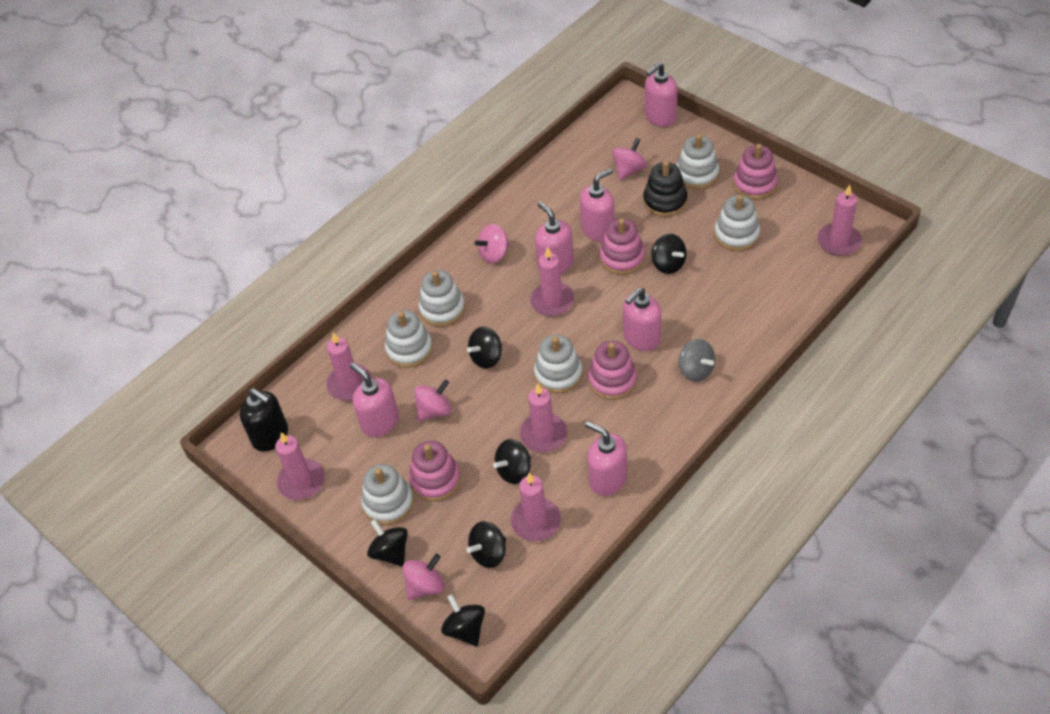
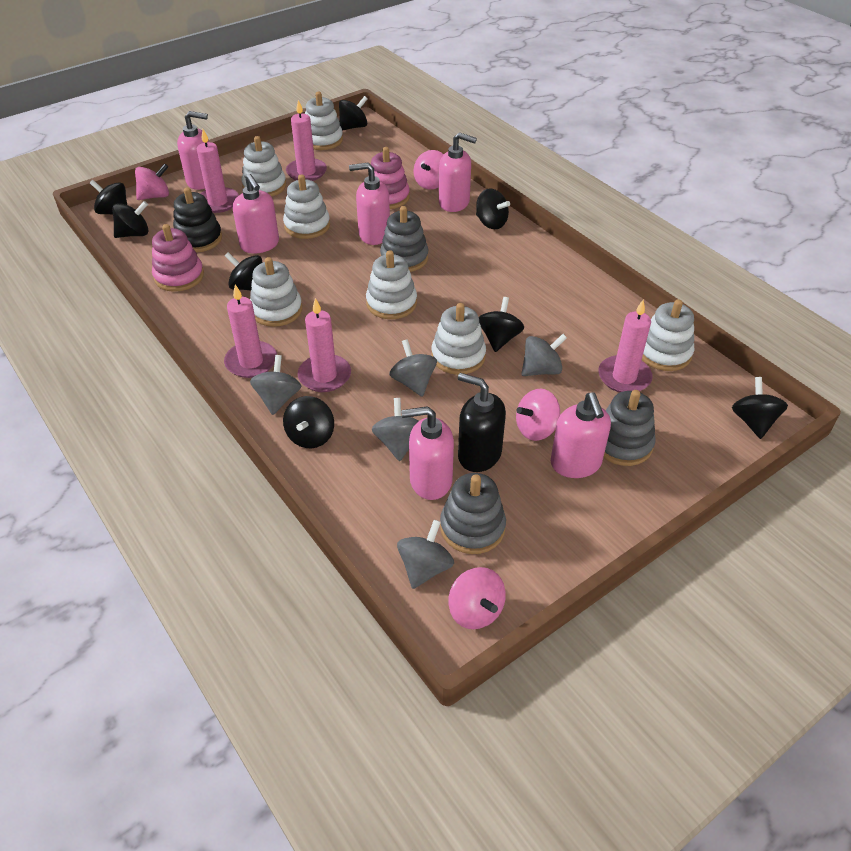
black spinning top: 6 -> 8
grey spinning top: 1 -> 5
grey stacking toy: 0 -> 3
pink candle: 6 -> 5
pink stacking toy: 4 -> 2
white stacking toy: 6 -> 7

